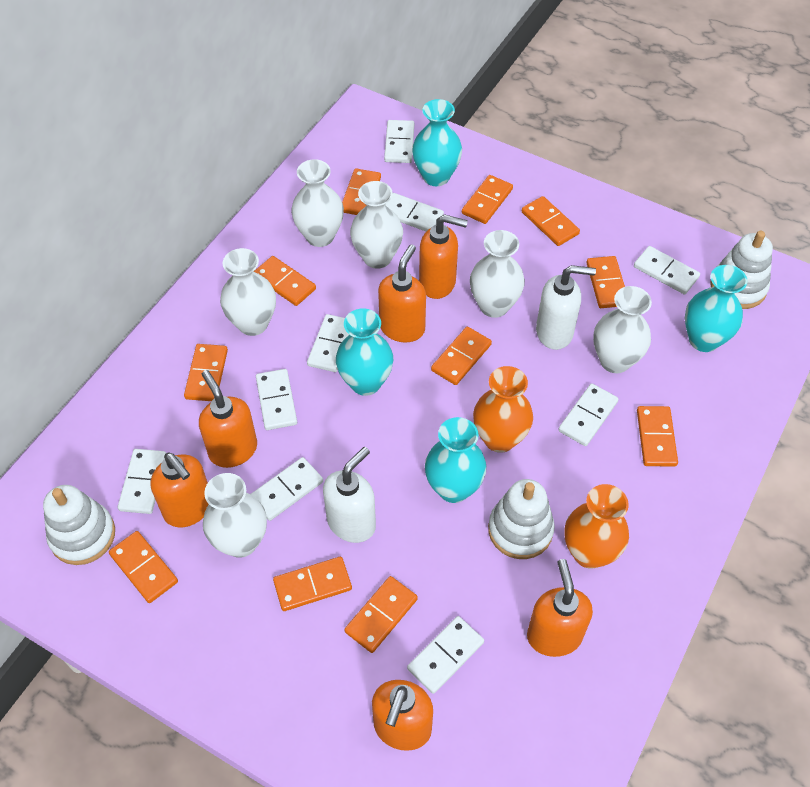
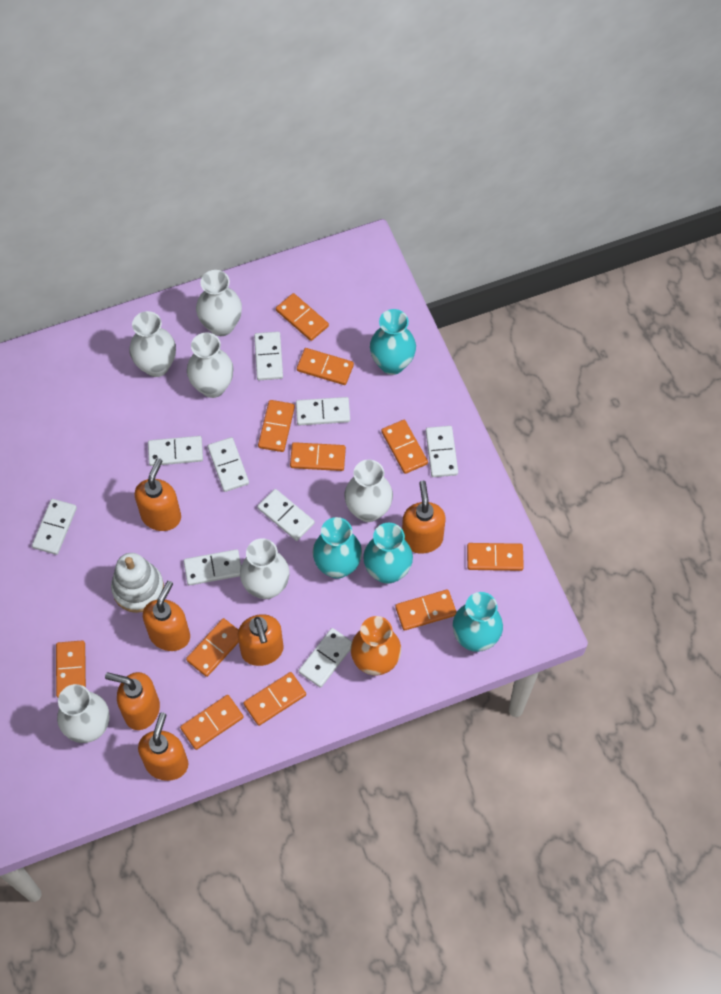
orange vase: 2 -> 1
white soap dispenser: 2 -> 0
white stacking toy: 3 -> 1

